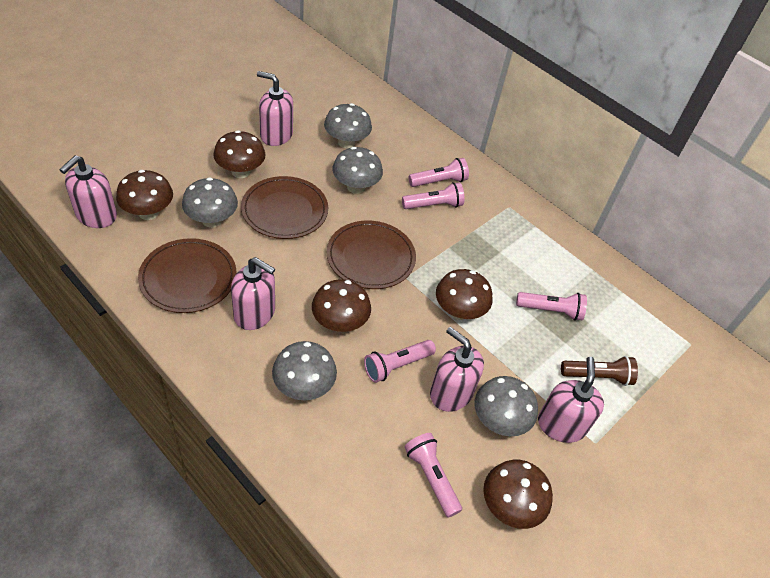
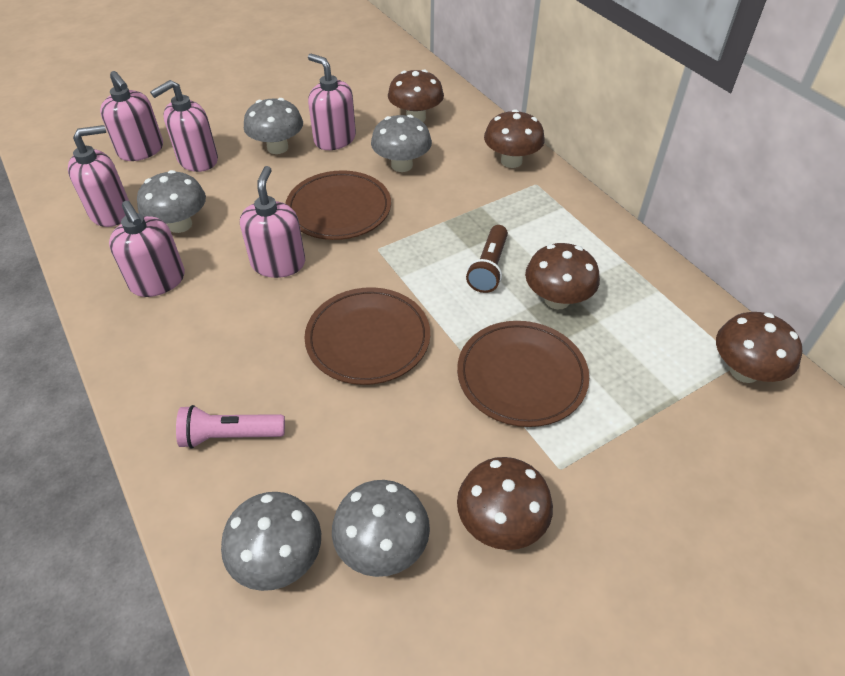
pink flashlight: 5 -> 1
pink soap dispenser: 5 -> 6

